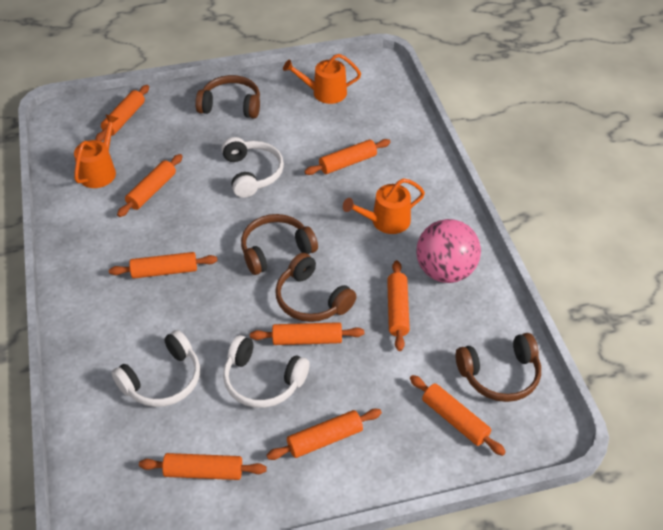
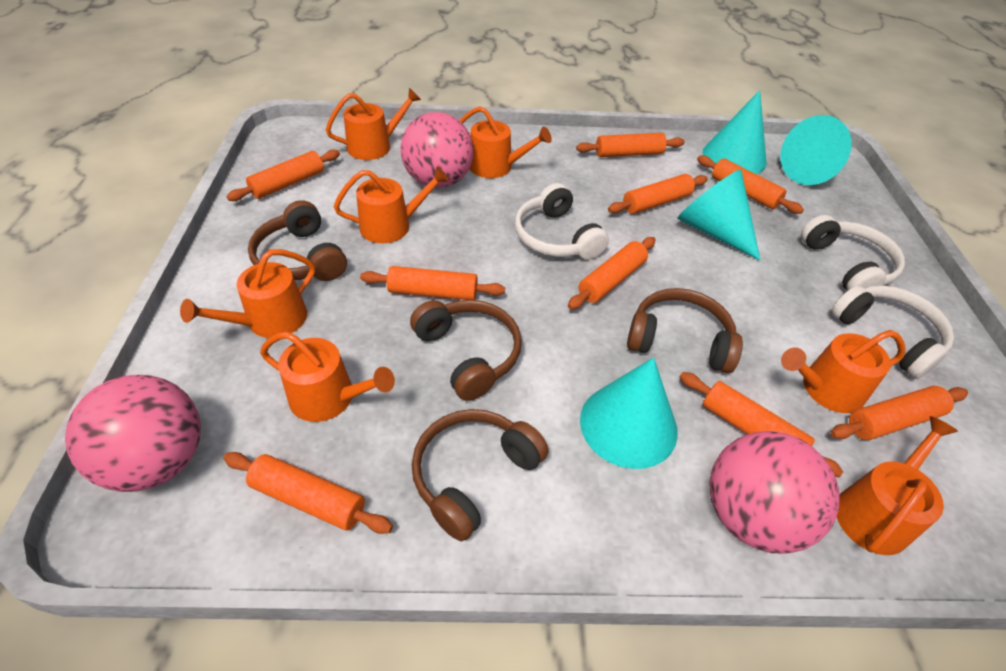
orange watering can: 3 -> 7
pink ball: 1 -> 3
turquoise cone: 0 -> 4

